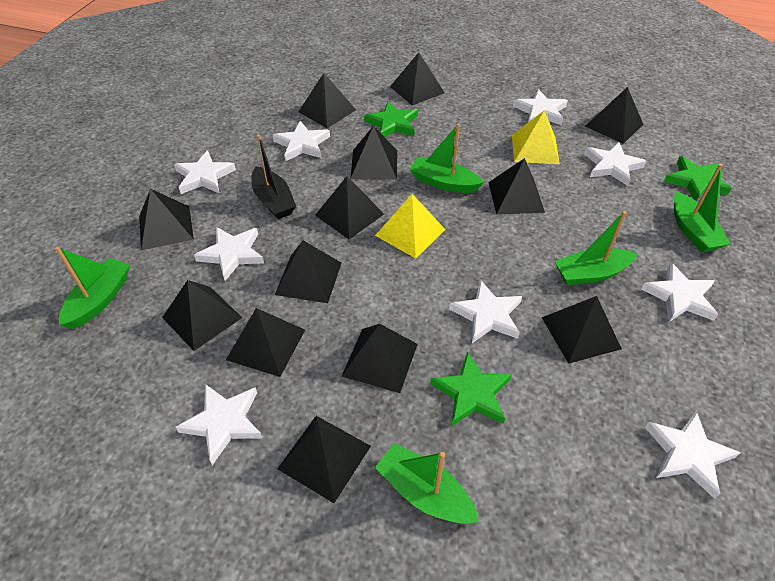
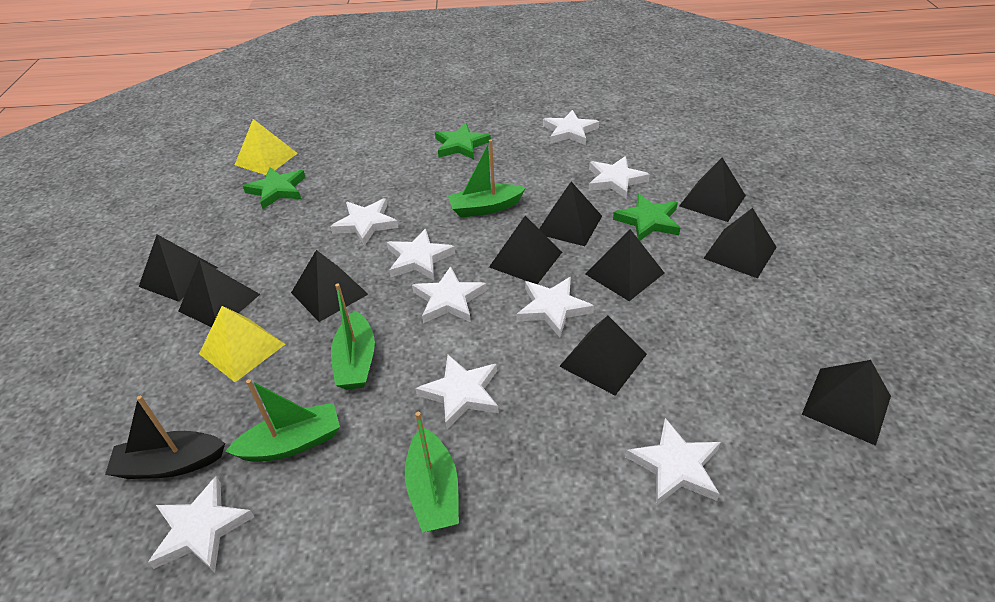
black pyramid: 13 -> 10
green boat: 5 -> 4

